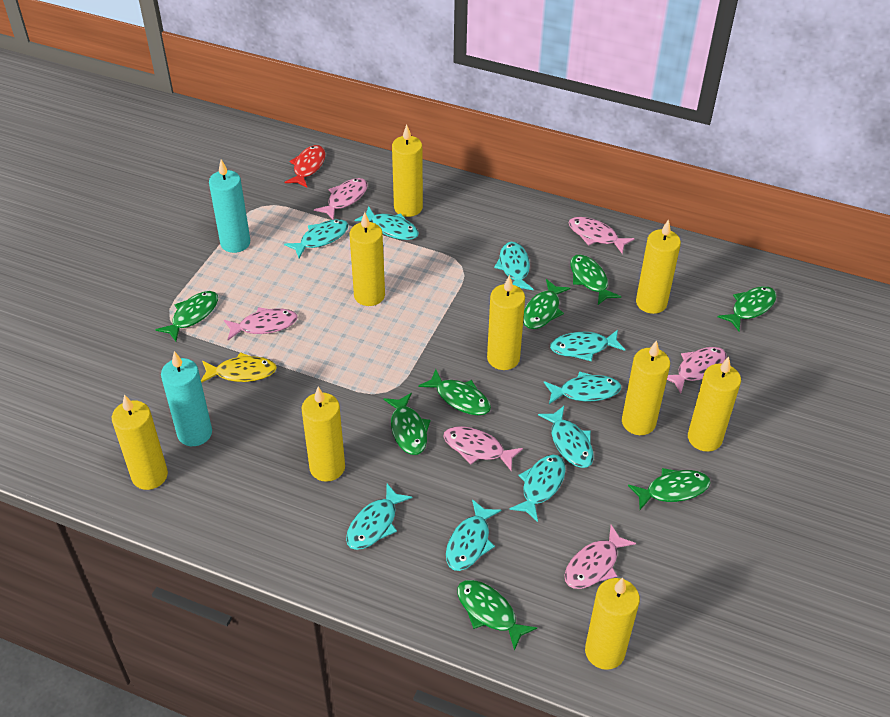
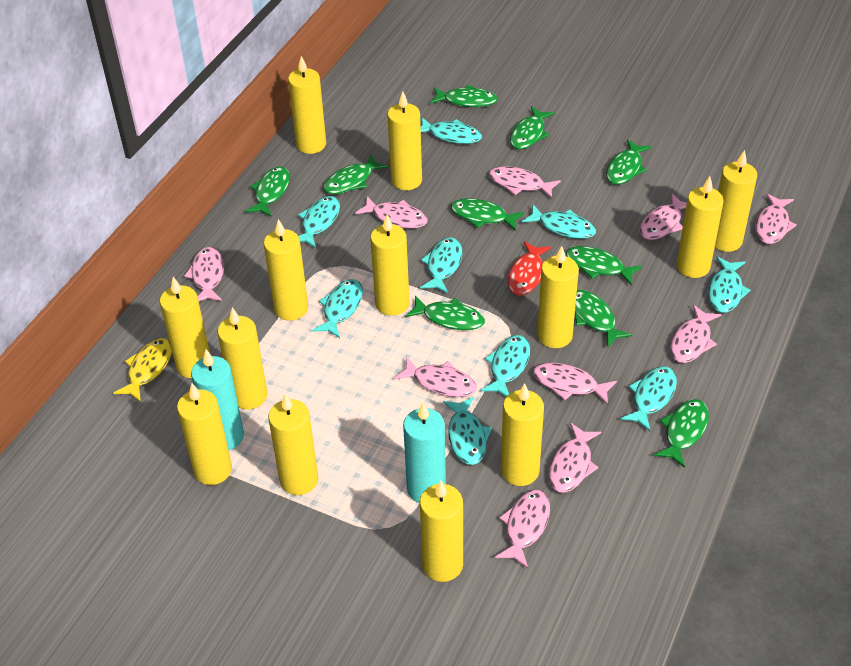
green fish: 8 -> 10
pink fish: 6 -> 10
yellow candle: 9 -> 13

